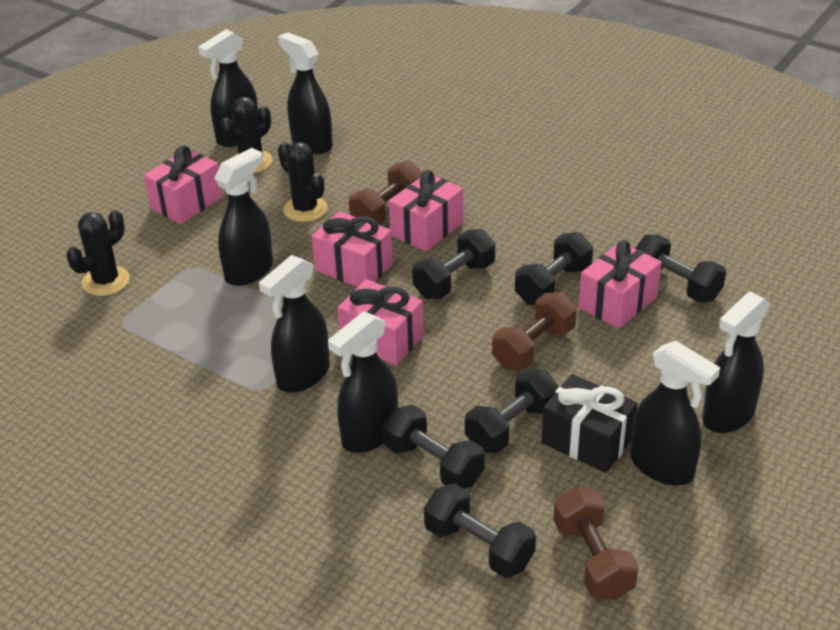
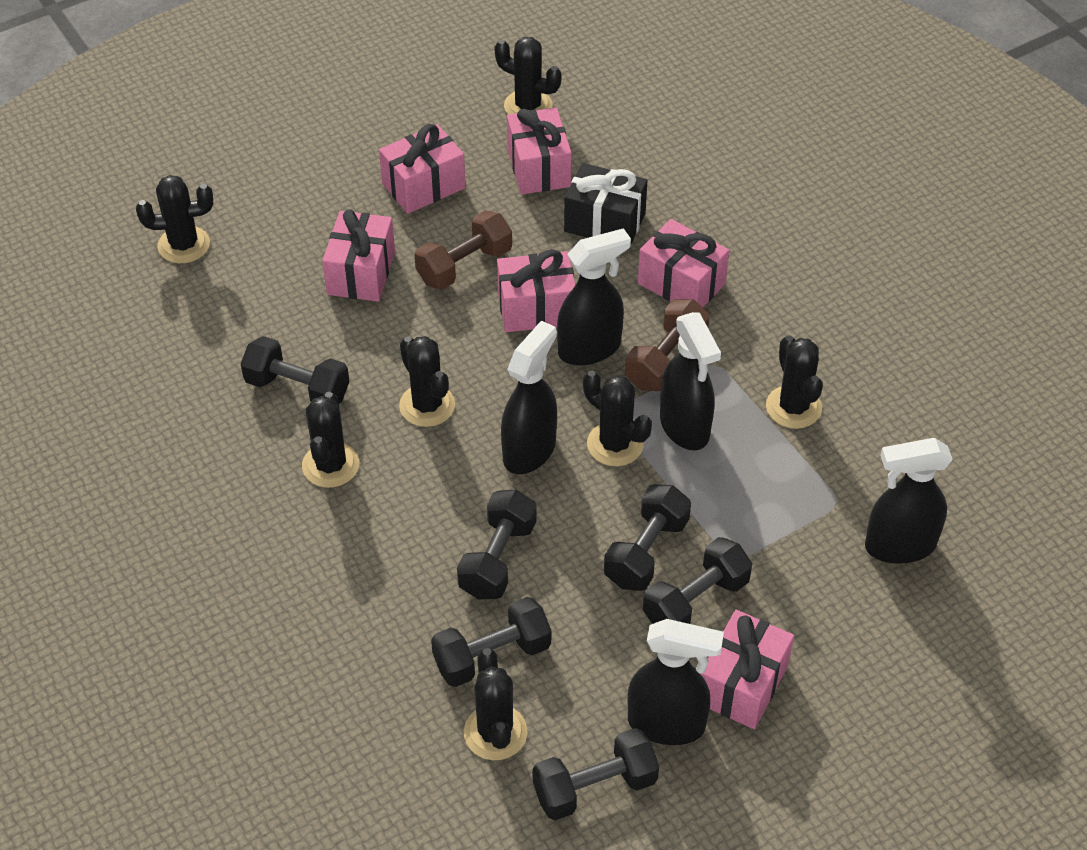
black cactus: 3 -> 7
black spray bottle: 7 -> 5
brown dumbbell: 3 -> 2
pink gift: 5 -> 6

